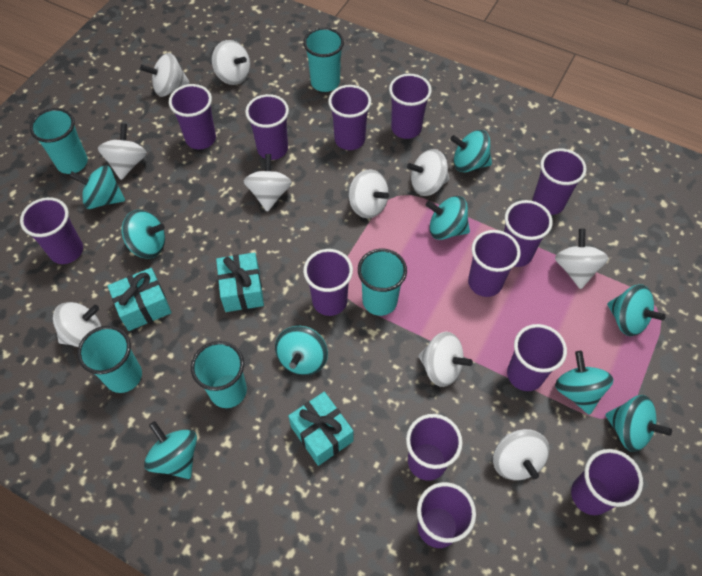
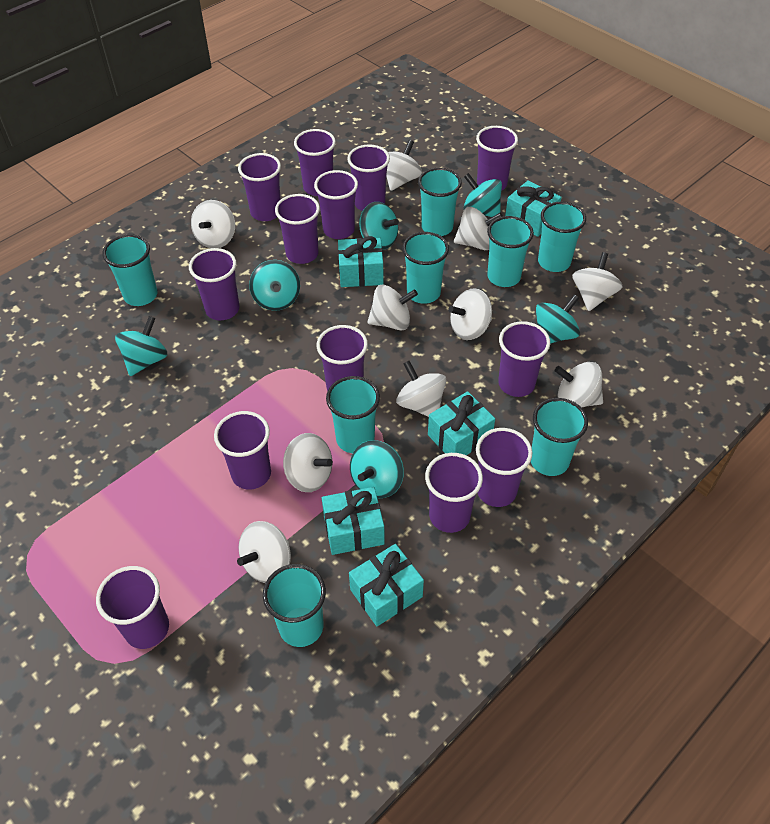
turquoise cup: 5 -> 8
turquoise gift: 3 -> 5
turquoise spinning top: 9 -> 6

